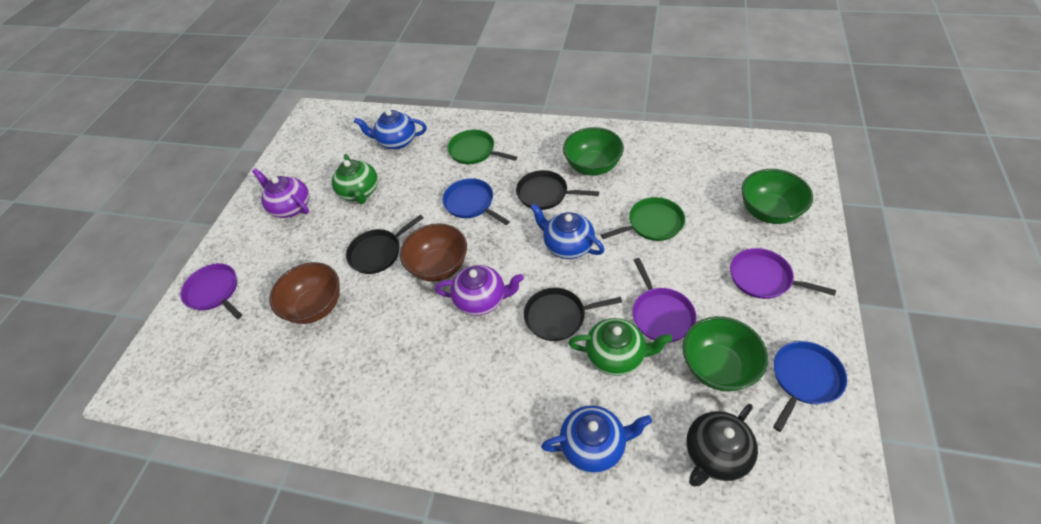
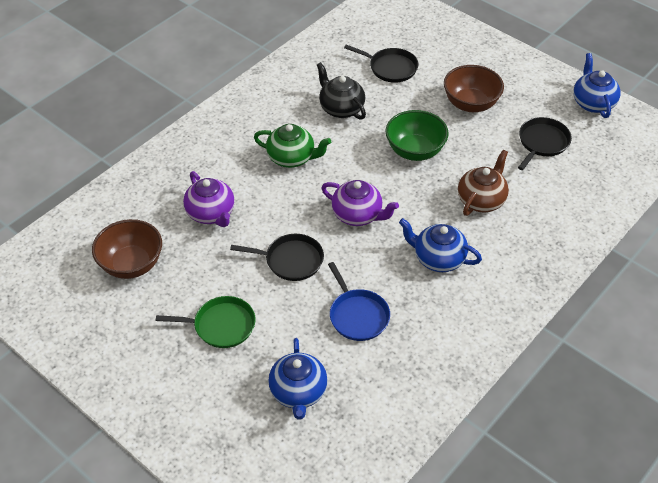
blue pan: 2 -> 1
brown teapot: 0 -> 1
green bowl: 3 -> 1
green pan: 2 -> 1
green teapot: 2 -> 1
purple pan: 3 -> 0

